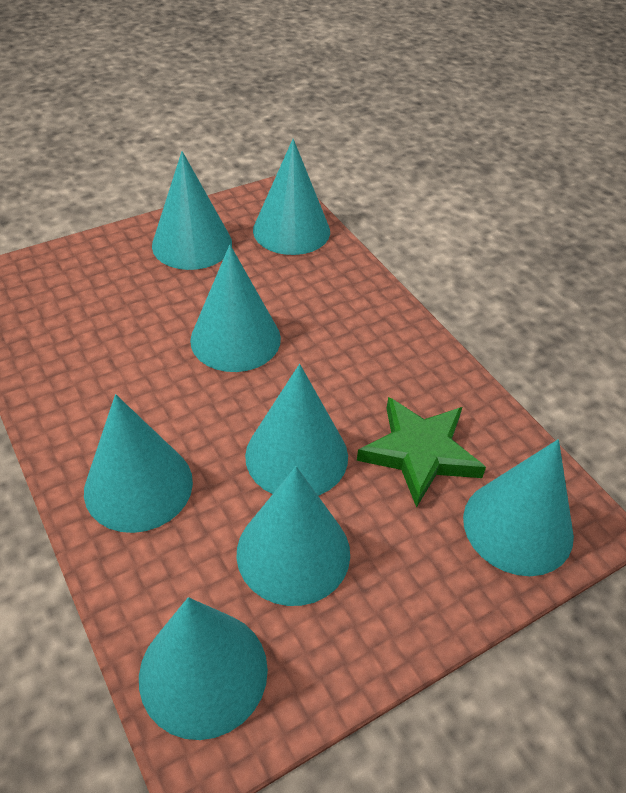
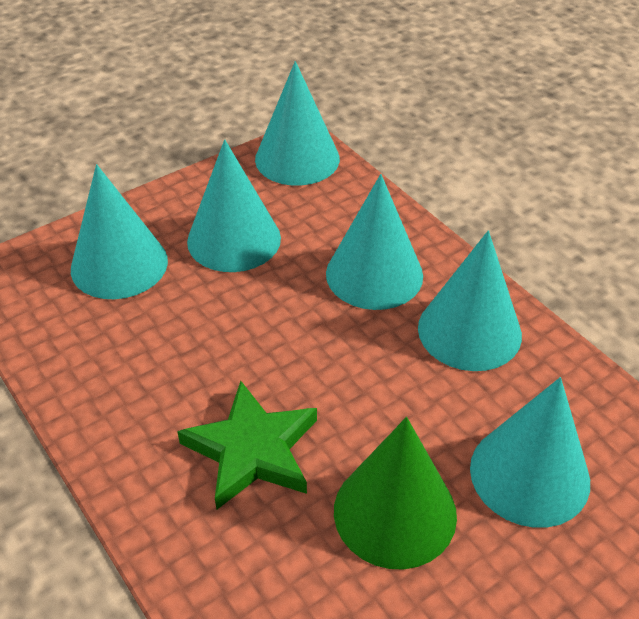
green cone: 0 -> 1
turquoise cone: 8 -> 6

